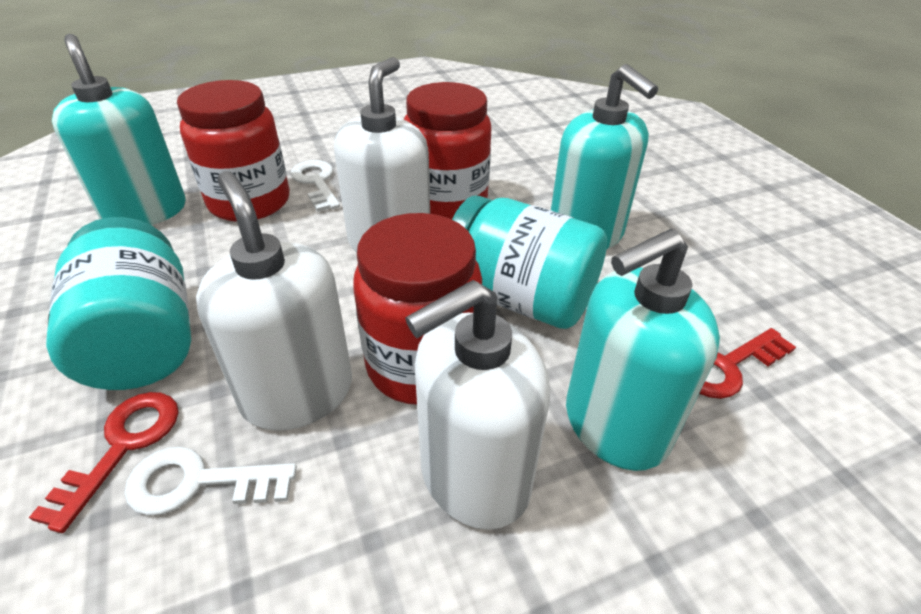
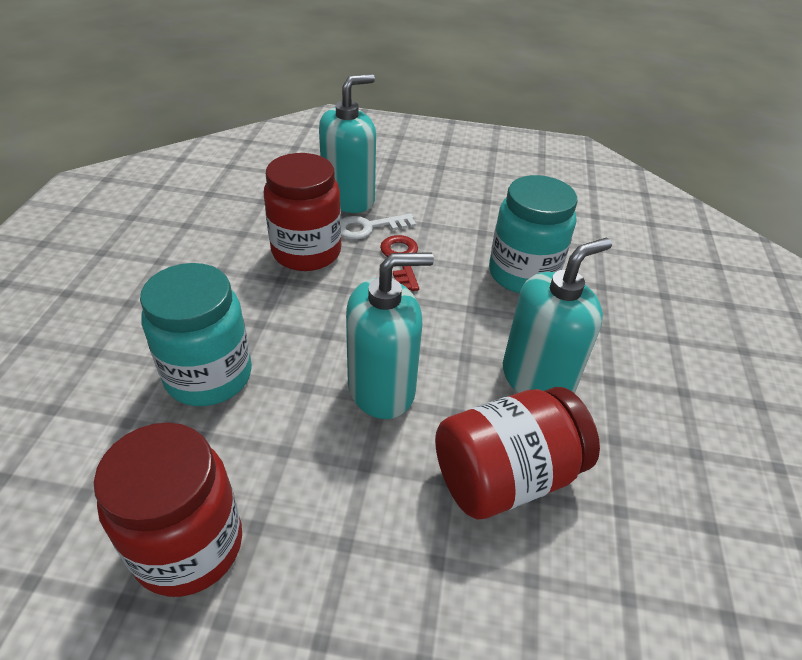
red key: 2 -> 1
white key: 2 -> 1
white soap dispenser: 3 -> 0

